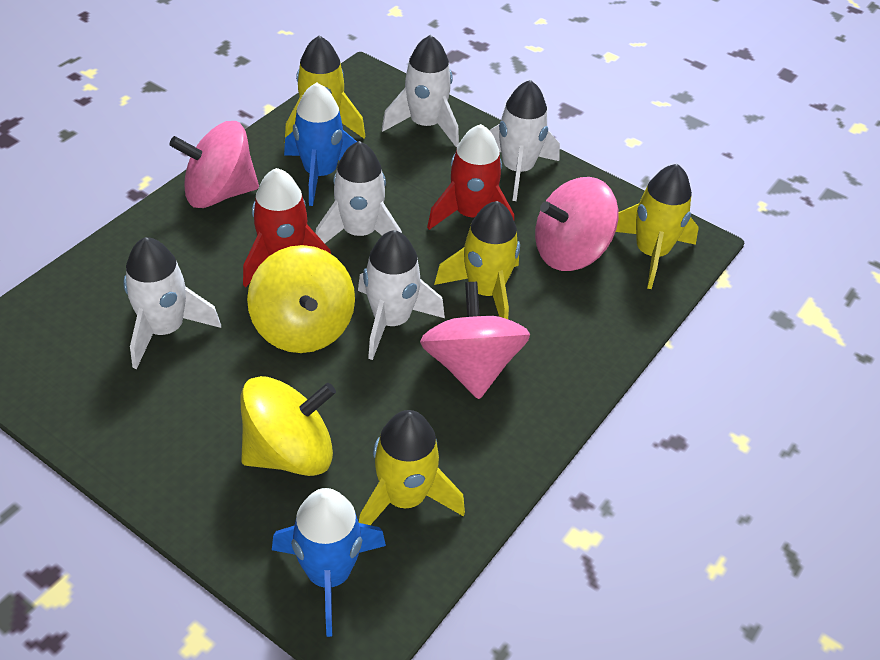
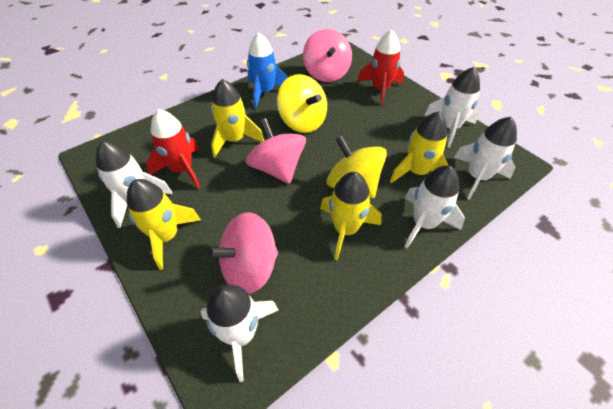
blue rocket: 2 -> 1

